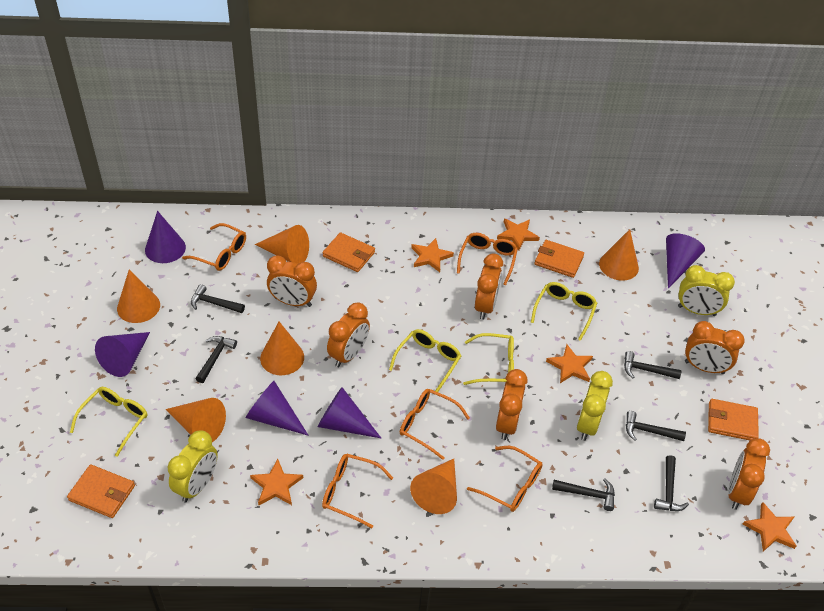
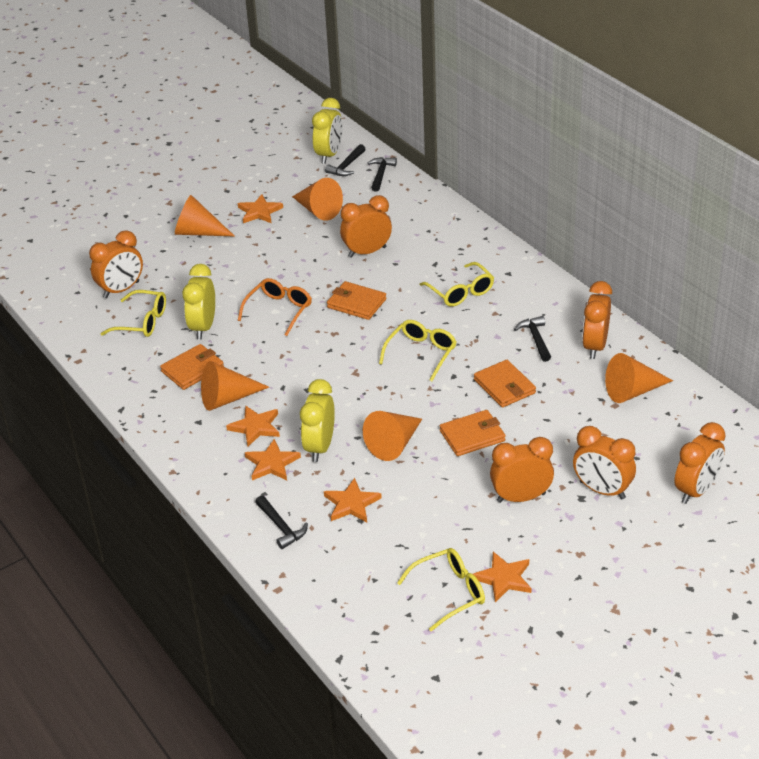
black hammer: 6 -> 4
orange cone: 6 -> 5
orange glasses: 5 -> 1
purple cone: 5 -> 0

